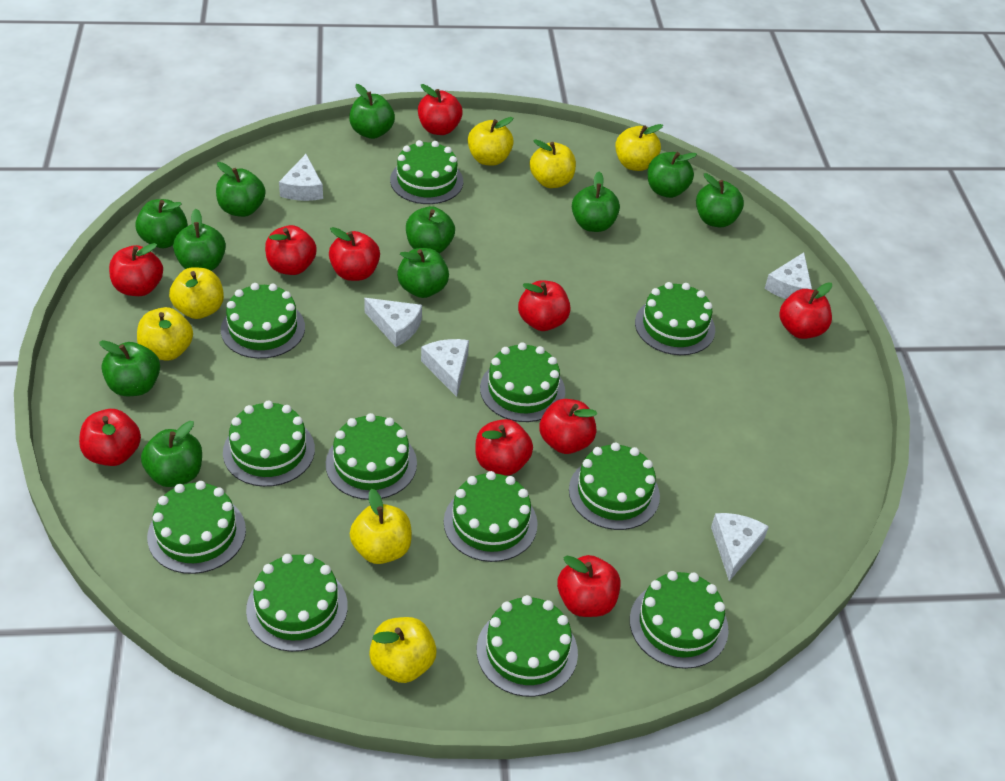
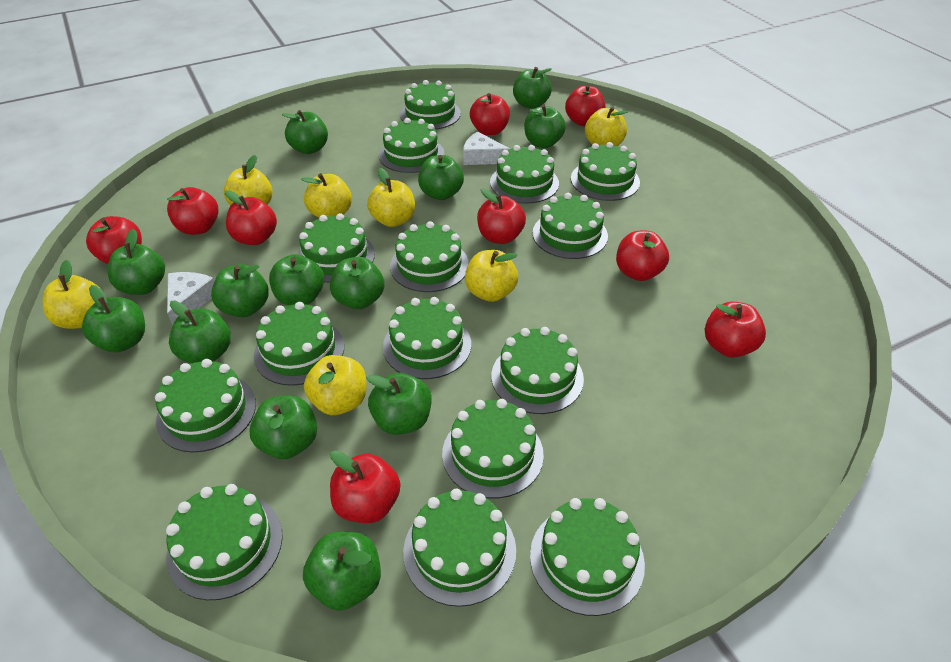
green apple: 11 -> 13
green cake: 12 -> 15
red apple: 10 -> 9
white cheese: 5 -> 2

